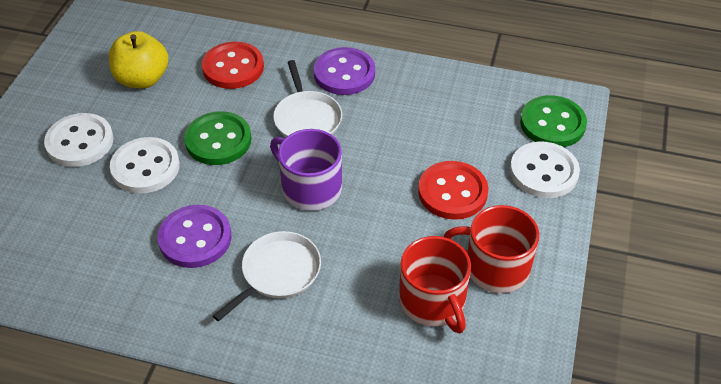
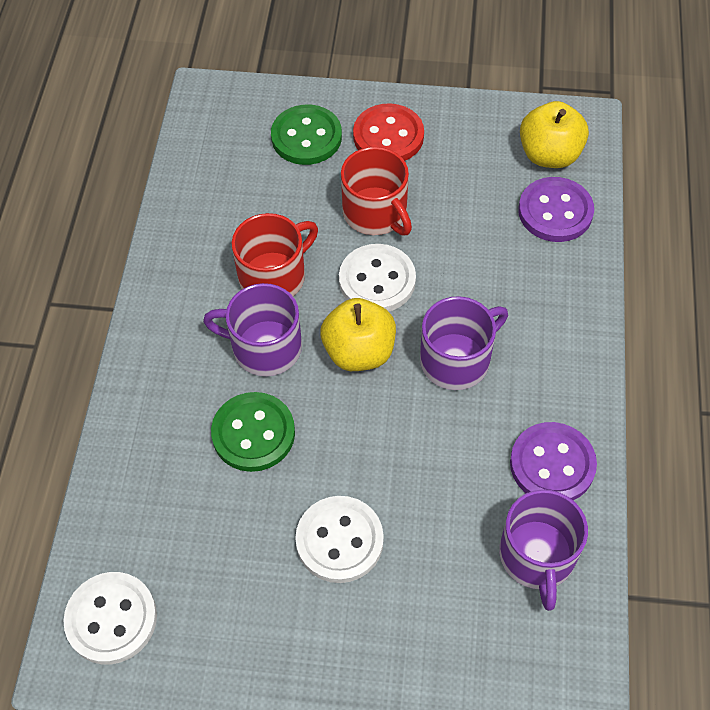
purple mug: 1 -> 3
red button: 2 -> 1
white pan: 2 -> 0
yellow apple: 1 -> 2

